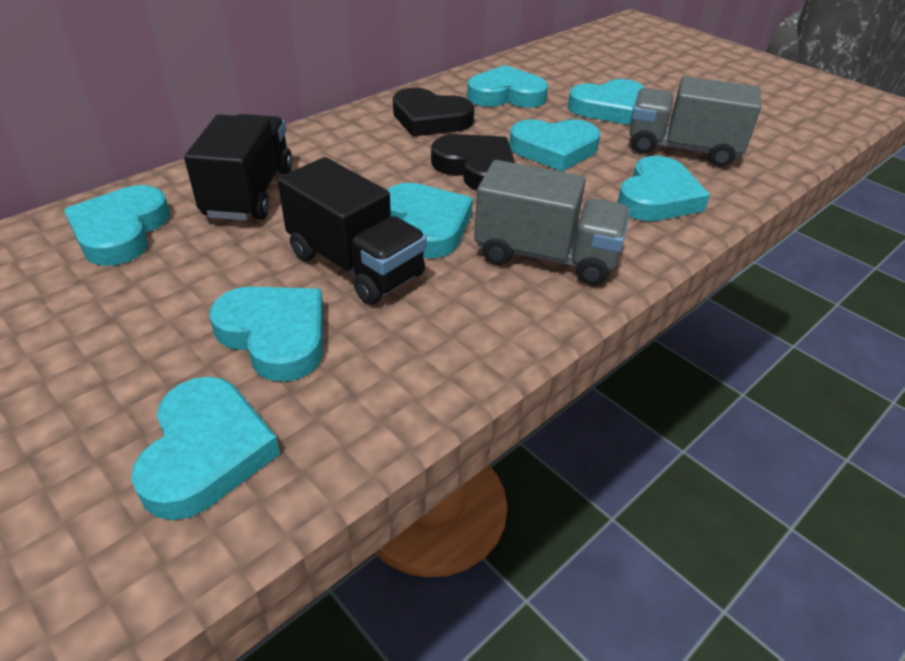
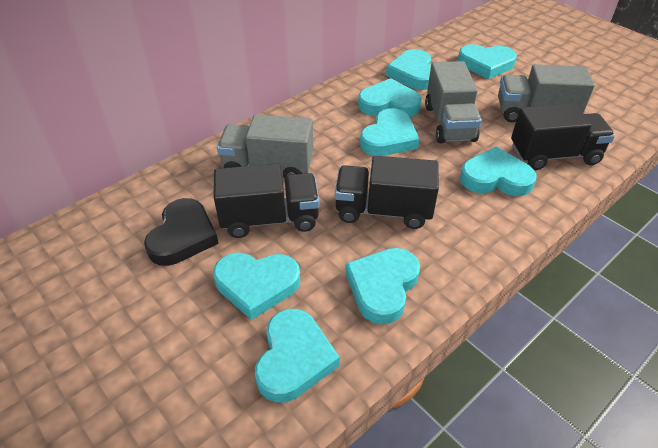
black heart: 2 -> 1
black truck: 2 -> 3
grey truck: 2 -> 3

